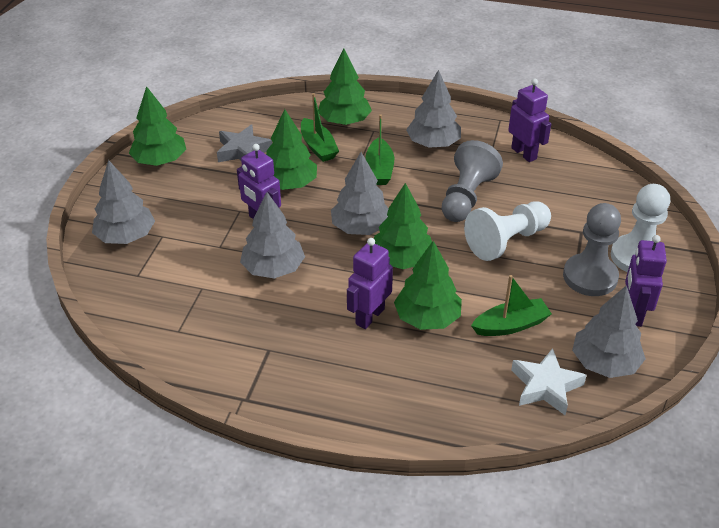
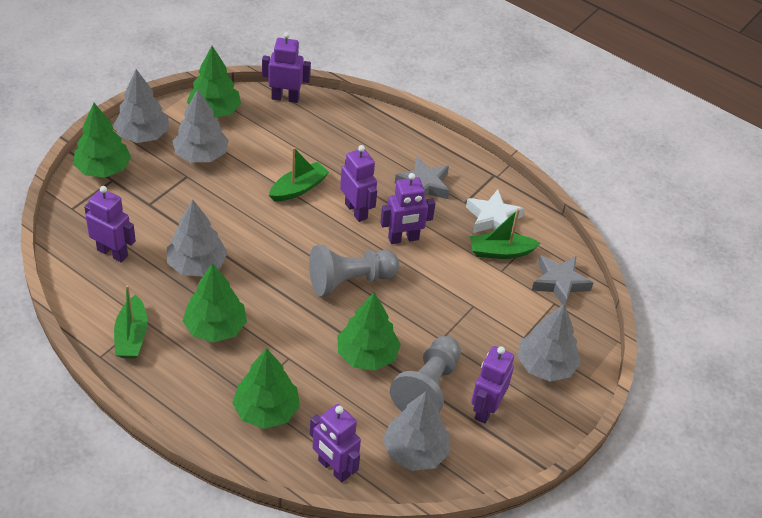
grey star: 1 -> 2
purple robot: 4 -> 6
white pawn: 2 -> 0

